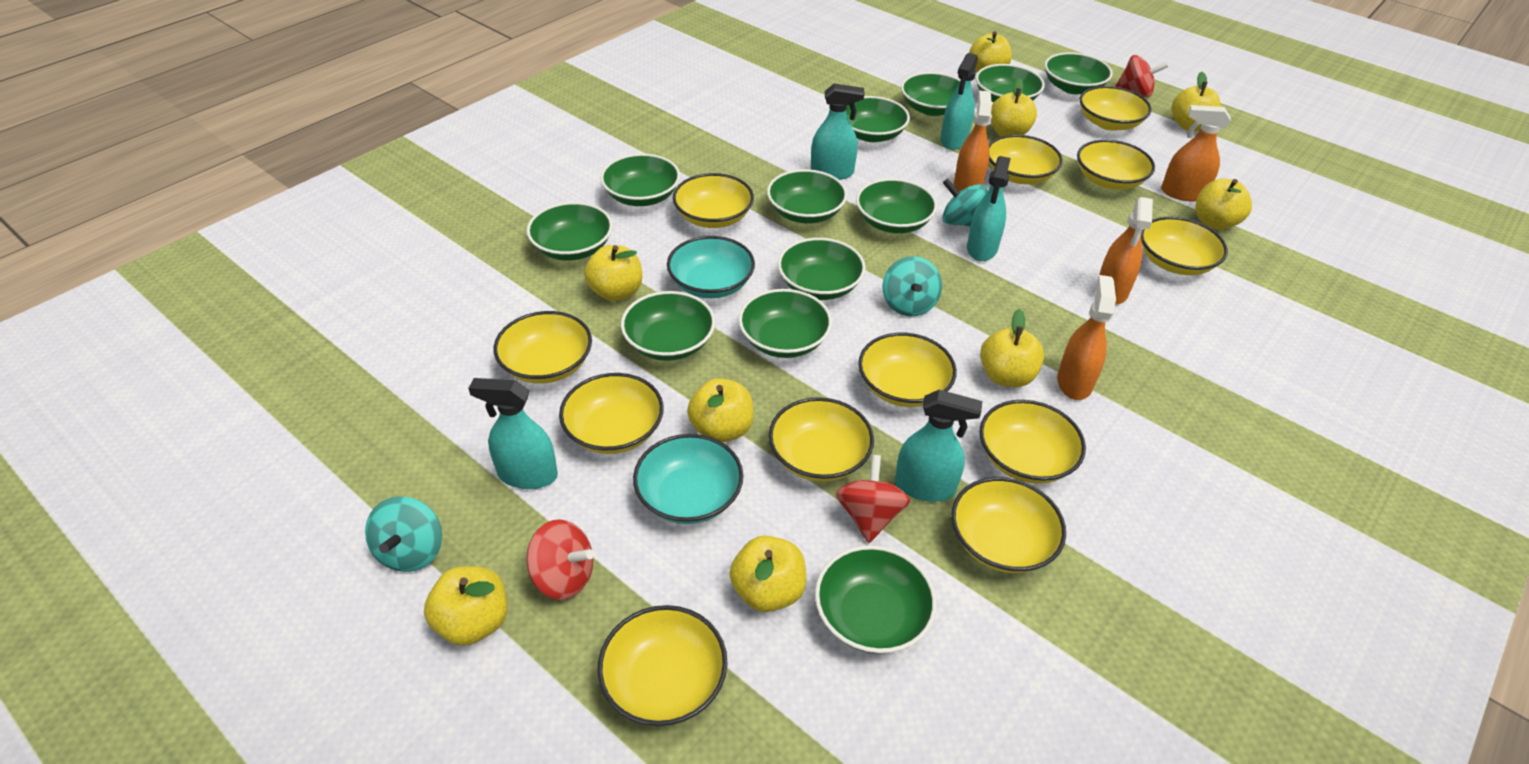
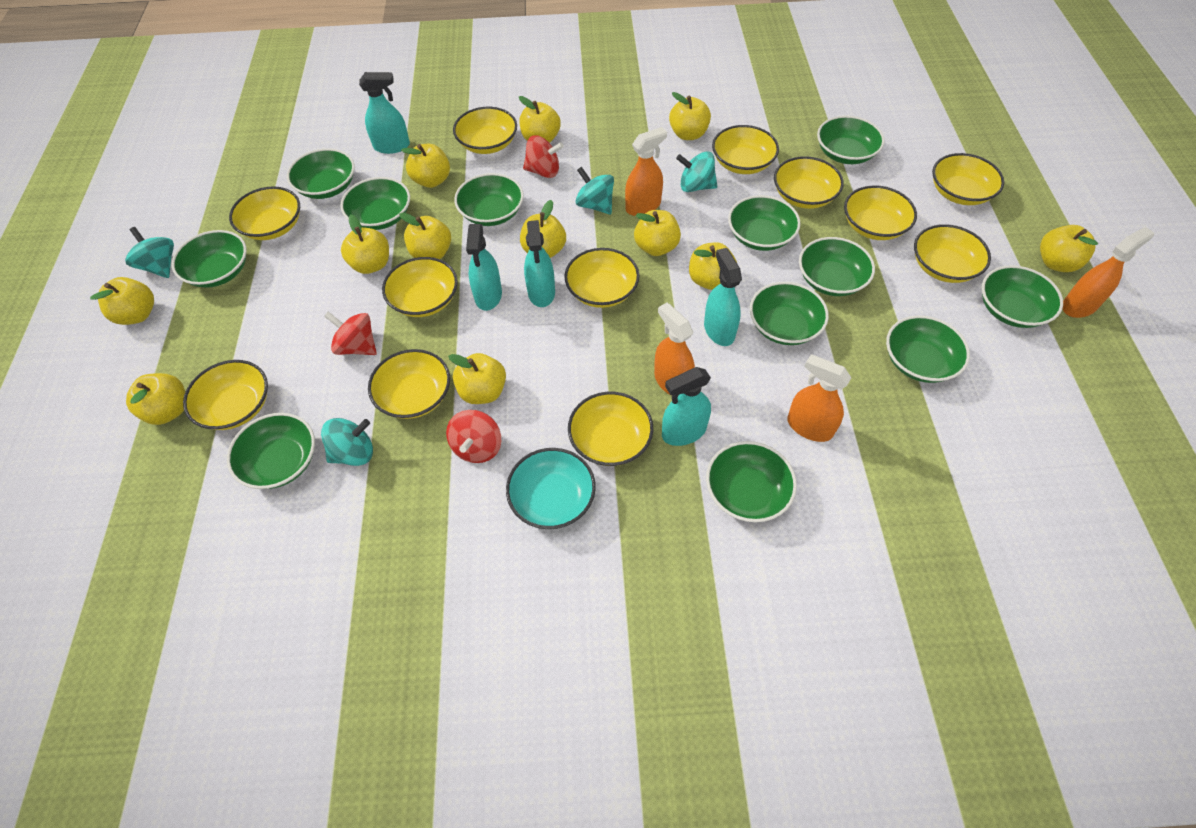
turquoise bowl: 2 -> 1
turquoise spinning top: 3 -> 4
yellow apple: 9 -> 12

